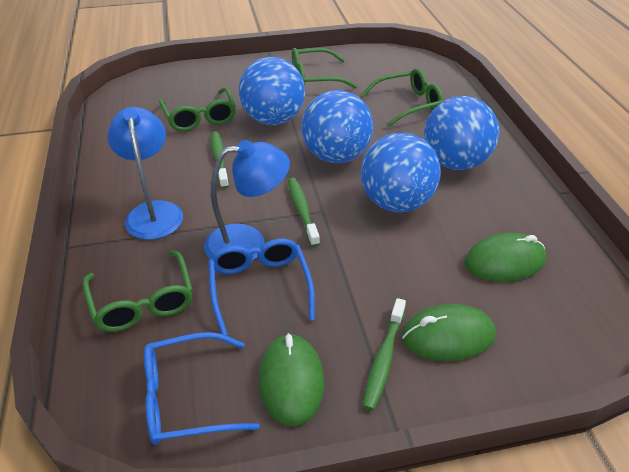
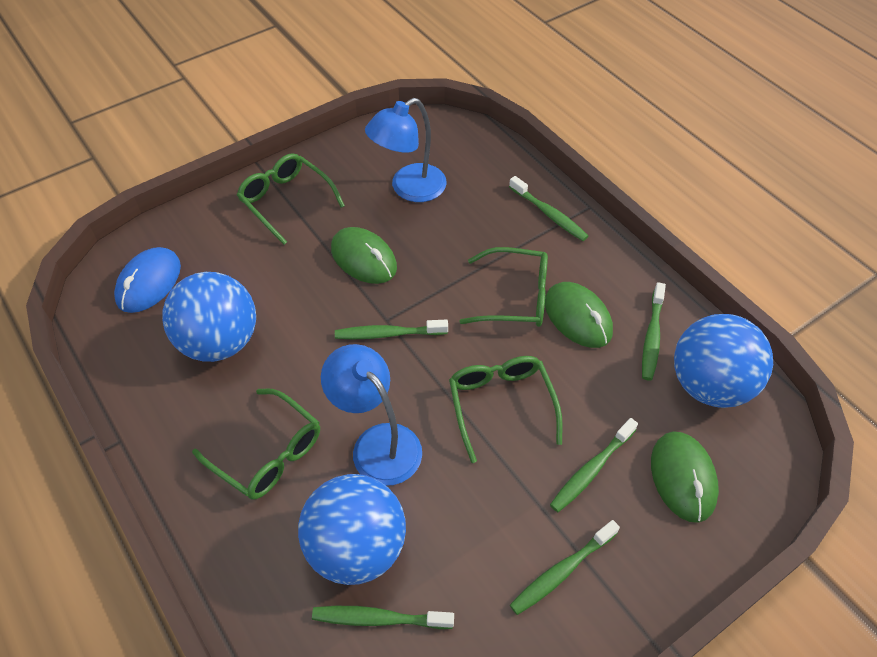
blue ball: 4 -> 3
blue glasses: 2 -> 0
blue mouse: 0 -> 1
green toothbrush: 3 -> 6

